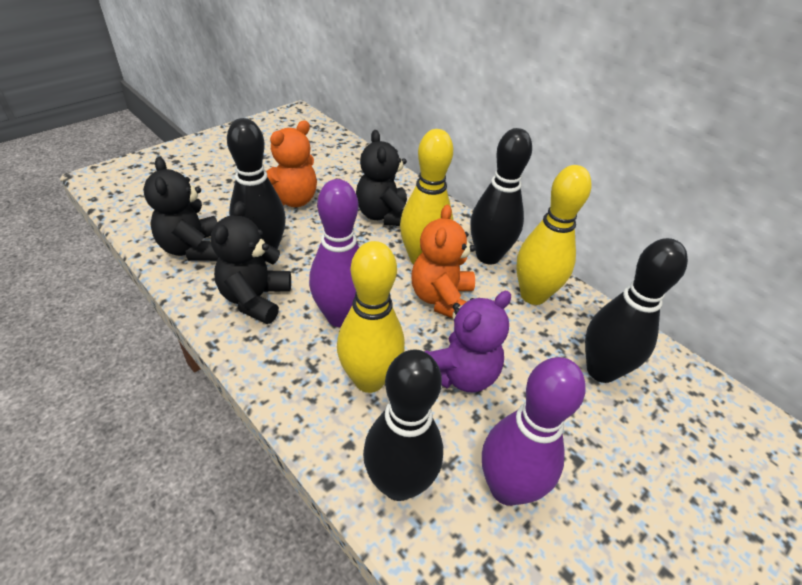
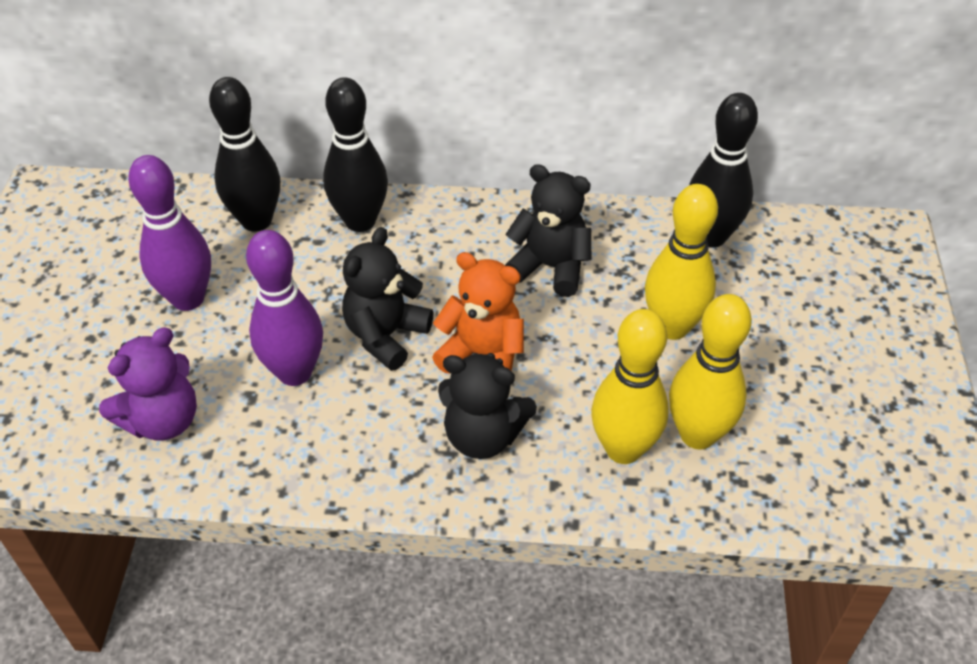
black bowling pin: 4 -> 3
orange teddy bear: 2 -> 1

